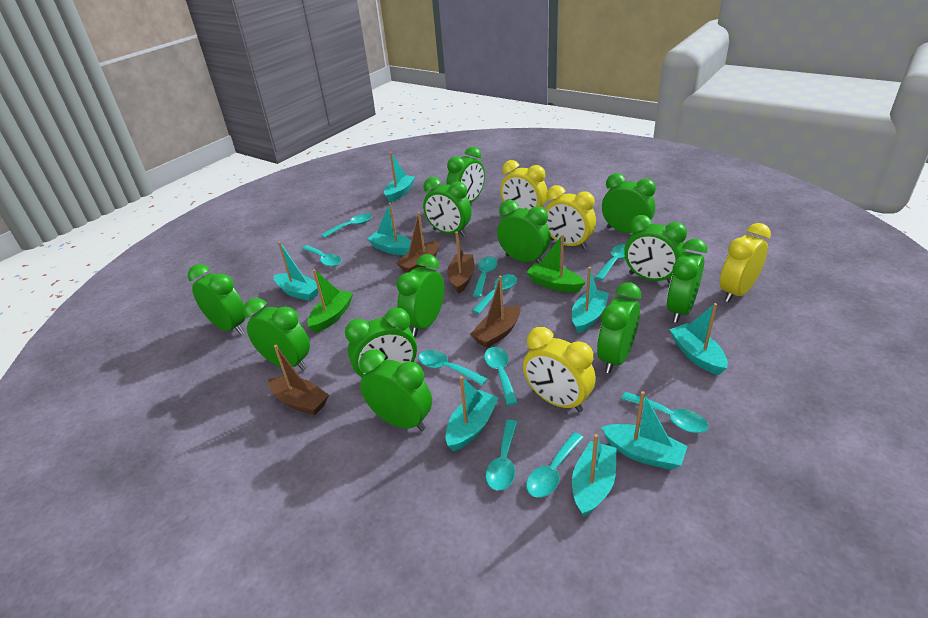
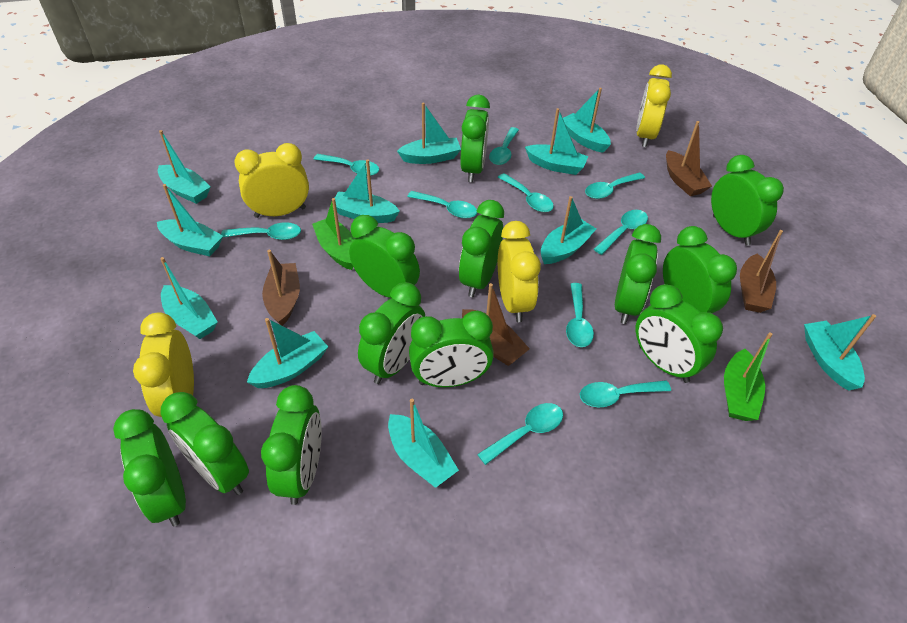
turquoise boat: 8 -> 11

